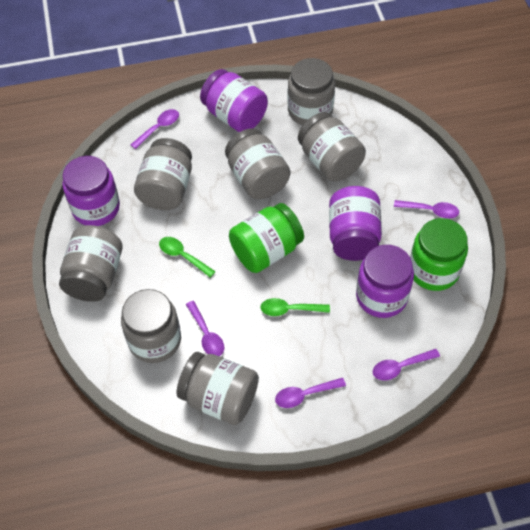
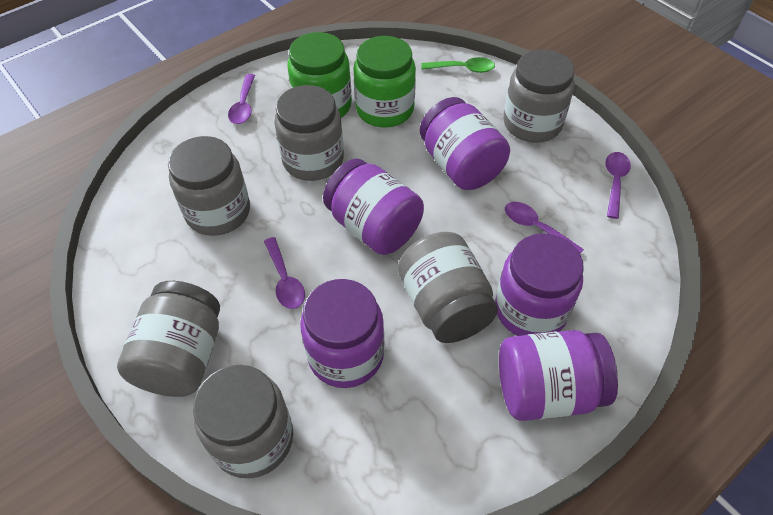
green spoon: 2 -> 1
grey jar: 7 -> 6
purple jar: 4 -> 5
purple spoon: 5 -> 4

